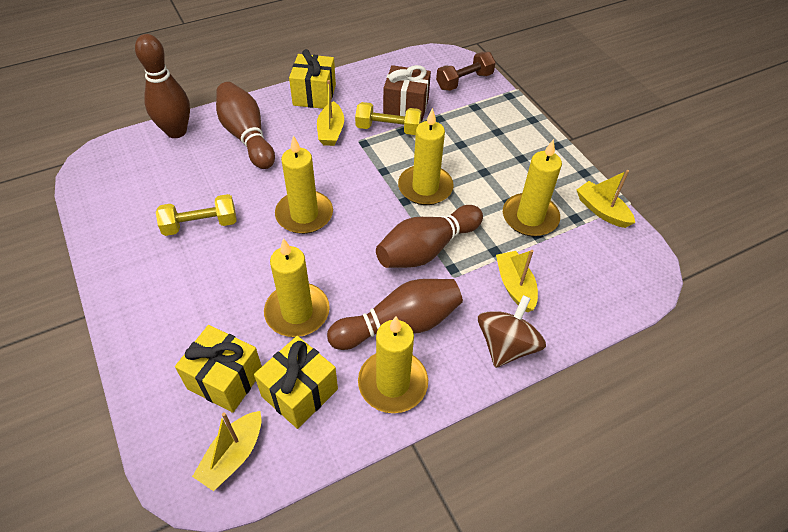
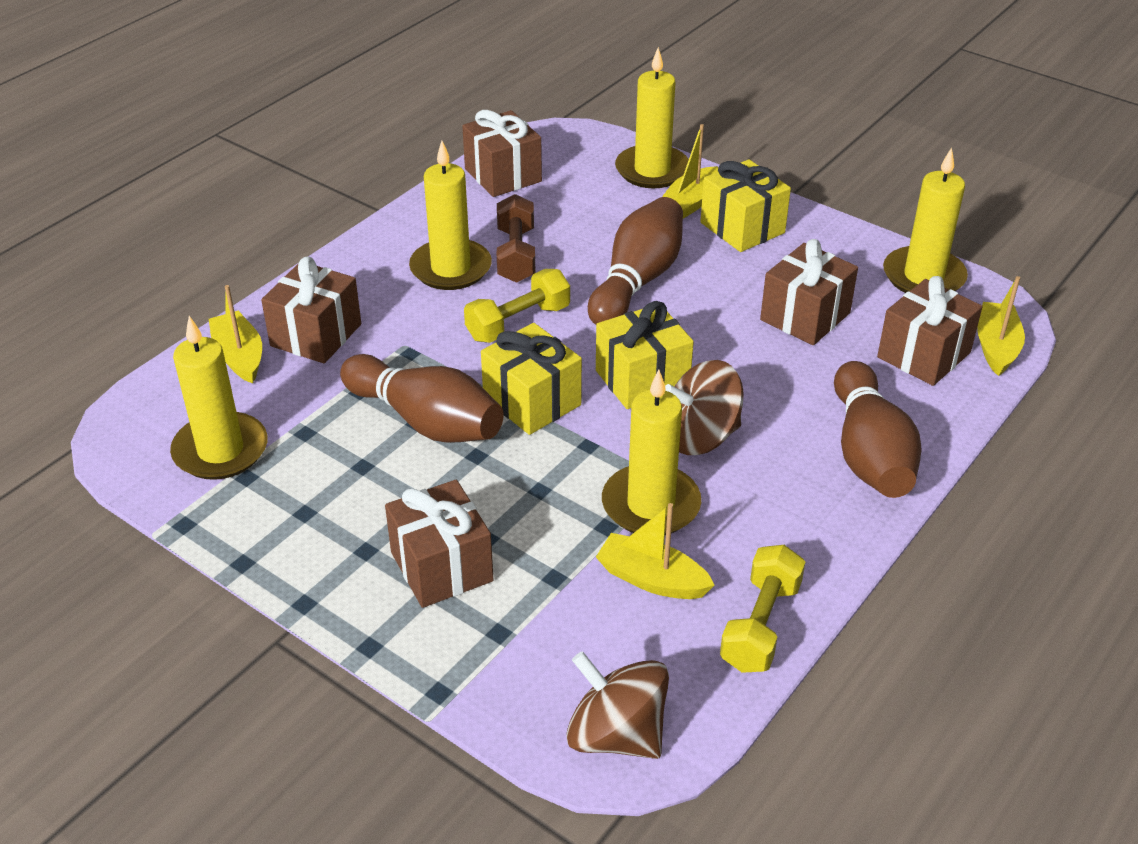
brown bowling pin: 4 -> 3
brown gift: 1 -> 5
brown spinning top: 1 -> 2

